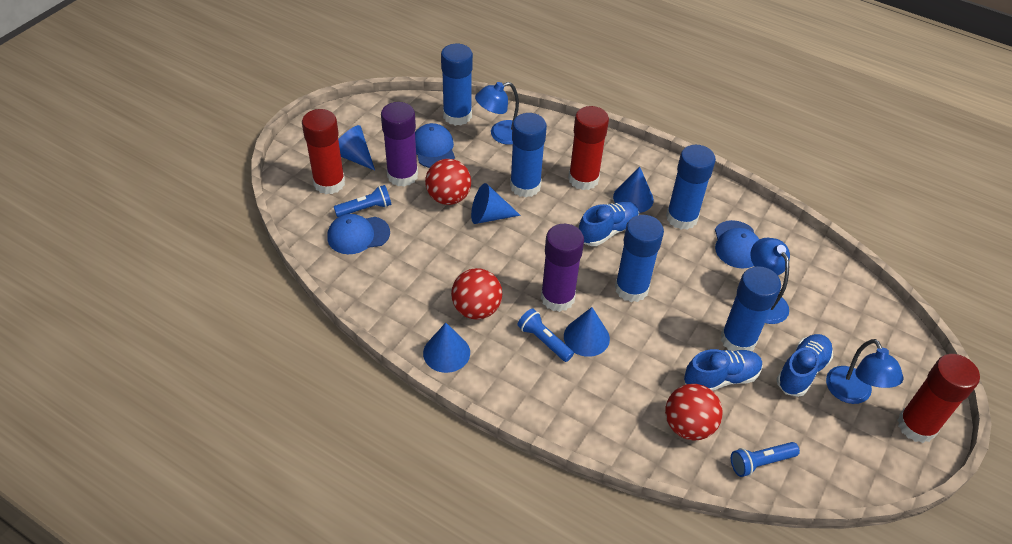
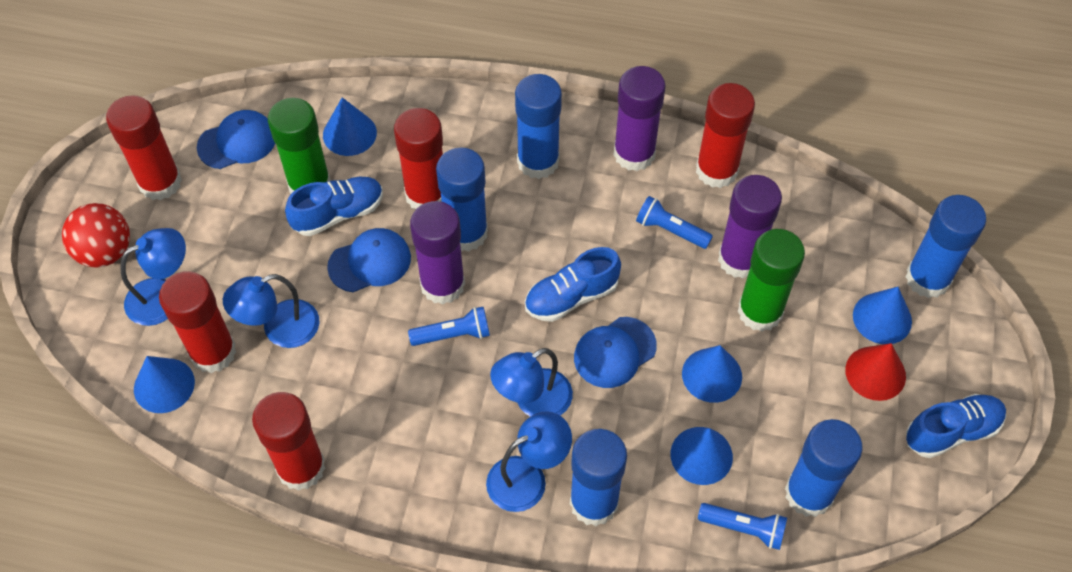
blue lamp: 3 -> 4
green glue stick: 0 -> 2
purple glue stick: 2 -> 3
red ball: 3 -> 1
red cone: 0 -> 1
red glue stick: 3 -> 5

